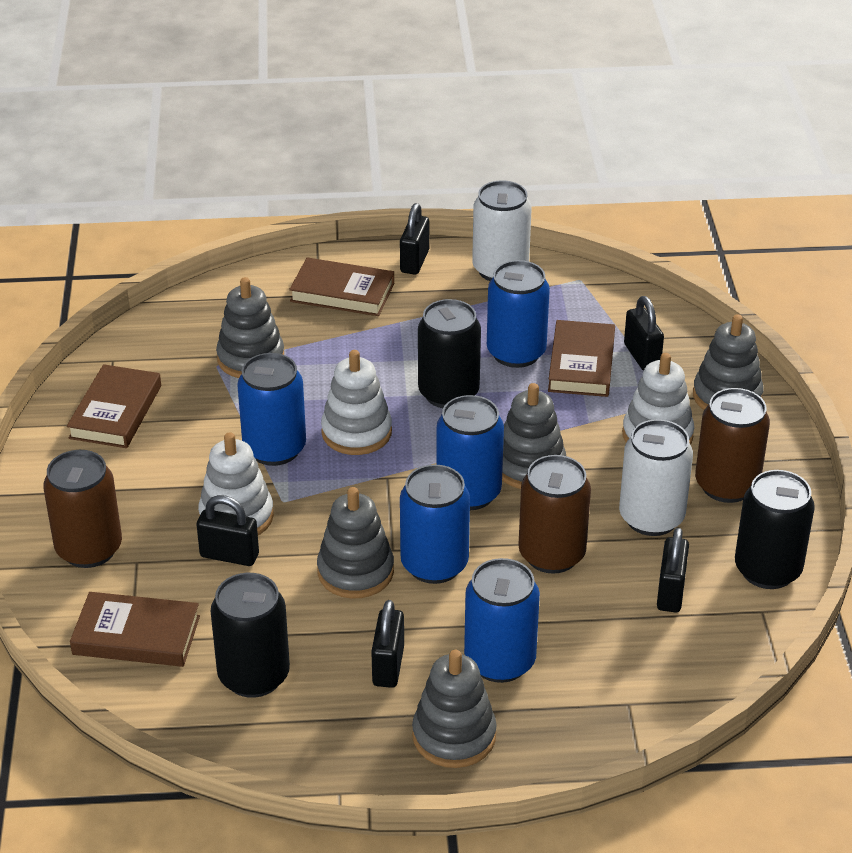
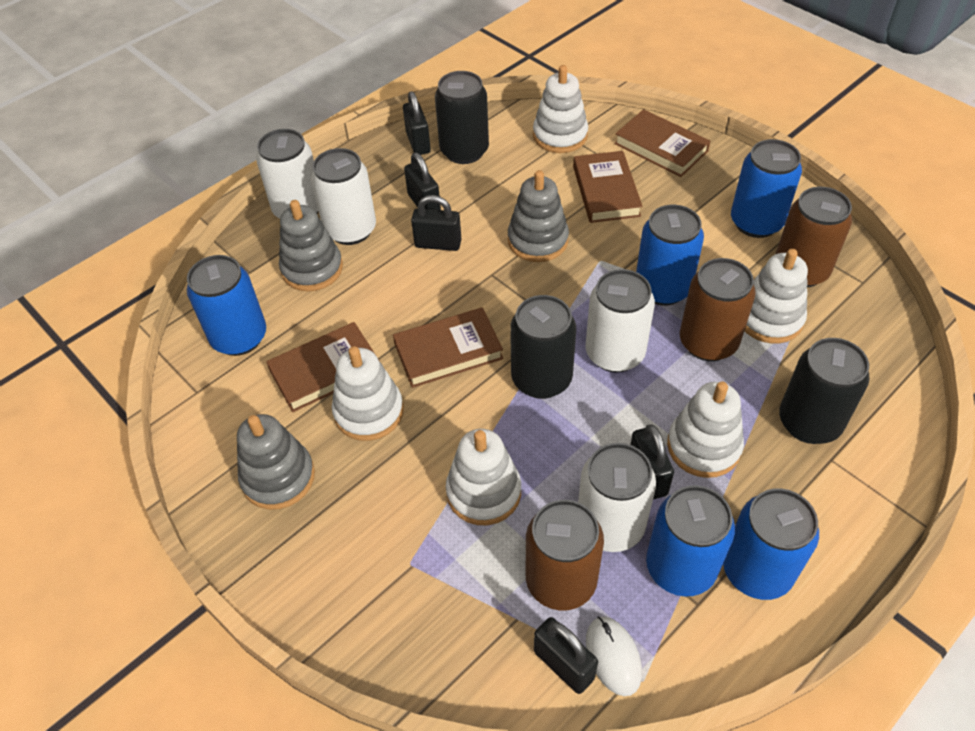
grey stacking toy: 5 -> 3
white can: 2 -> 4
white mouse: 0 -> 1
white stacking toy: 3 -> 5

